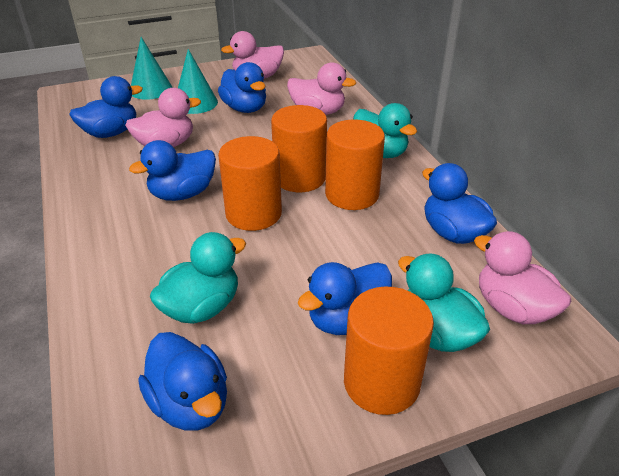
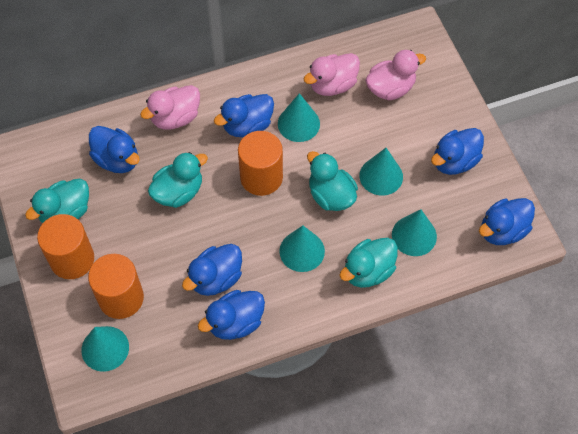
orange cylinder: 4 -> 3
pink duck: 4 -> 3
turquoise cone: 2 -> 5
turquoise duck: 3 -> 4

